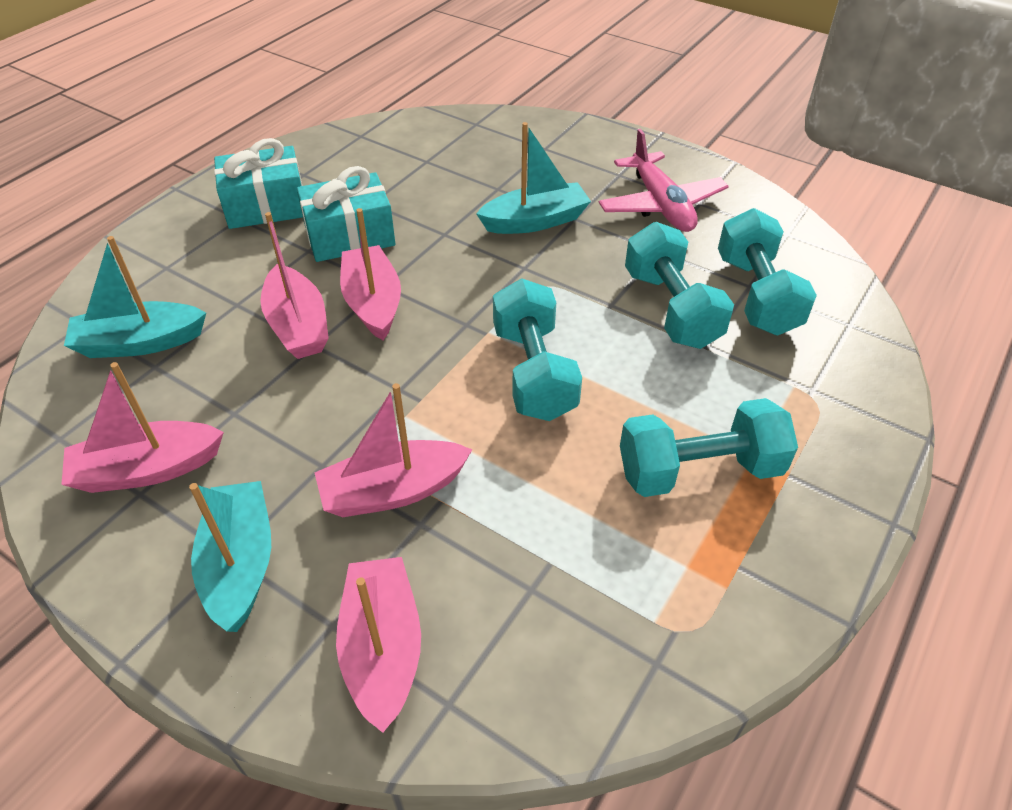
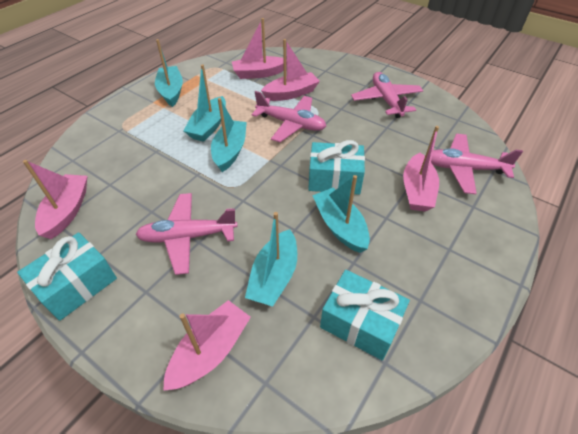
pink plane: 1 -> 4
turquoise boat: 3 -> 5
turquoise dumbbell: 4 -> 0
turquoise gift: 2 -> 3

